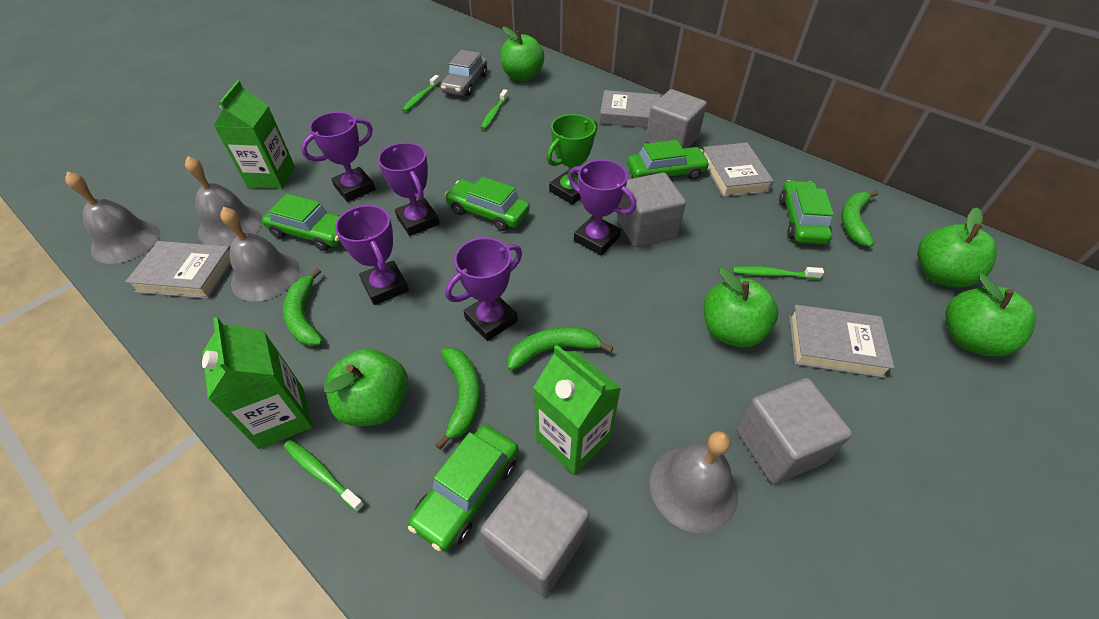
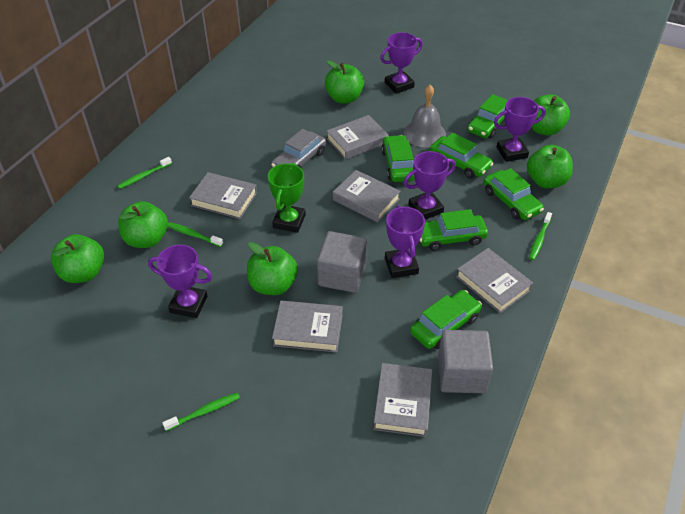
green apple: 5 -> 6
green banana: 4 -> 0
green car: 5 -> 6
green carton: 3 -> 0
grey bell: 4 -> 1
grey book: 4 -> 6
grey cube: 4 -> 2

